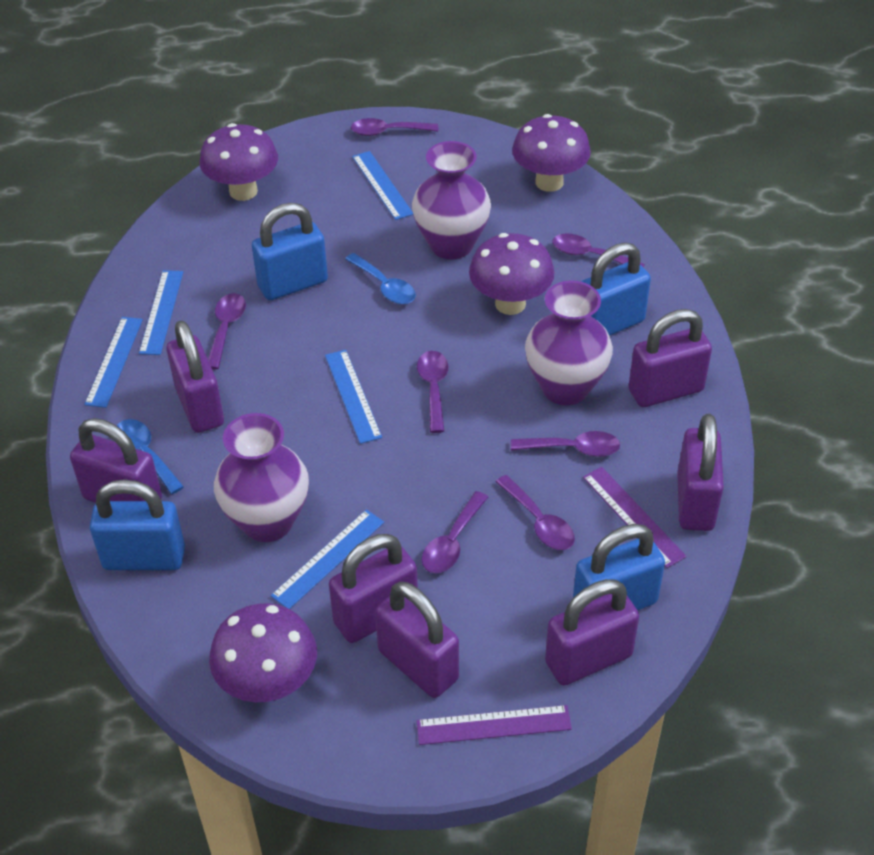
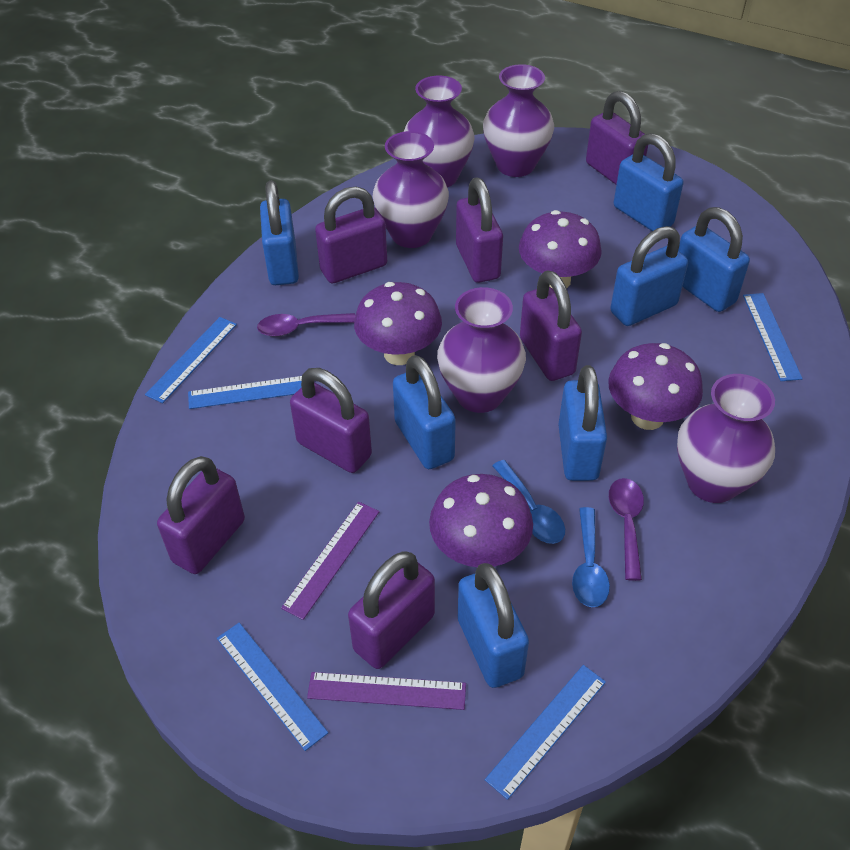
blue padlock: 4 -> 7
purple spoon: 7 -> 2
purple vase: 3 -> 5

